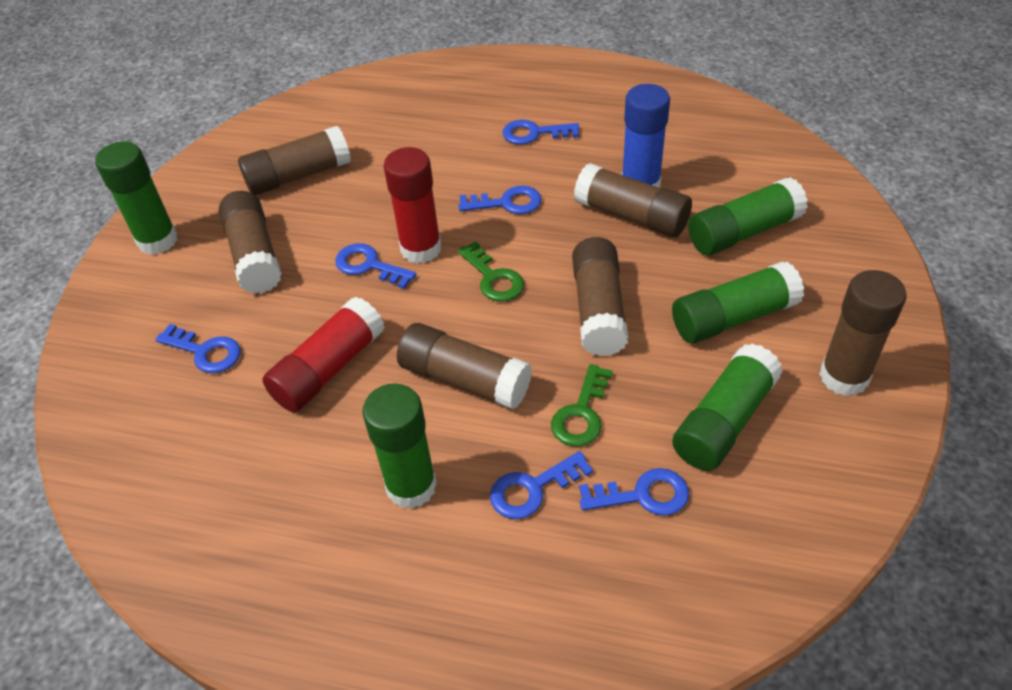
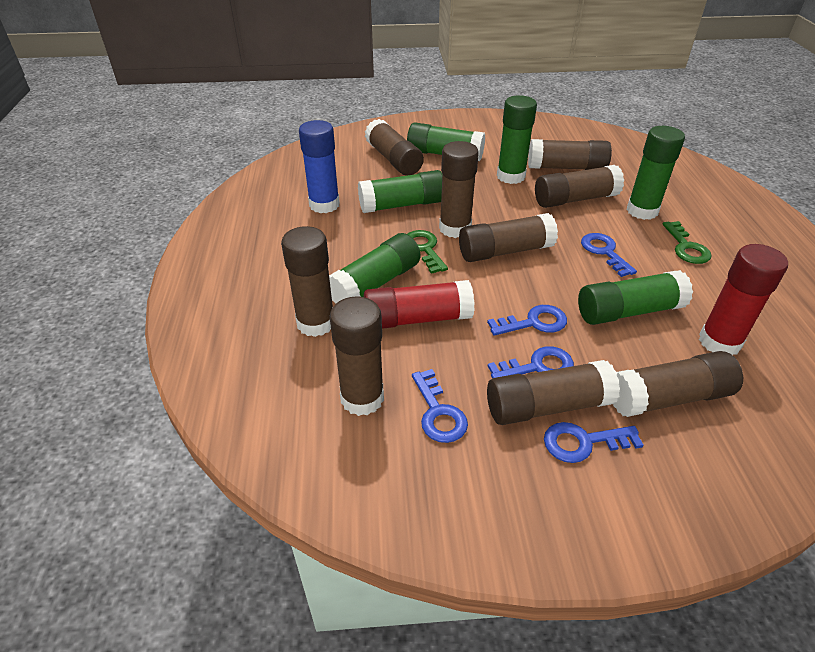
blue key: 6 -> 5
brown glue stick: 6 -> 9
green glue stick: 5 -> 6

